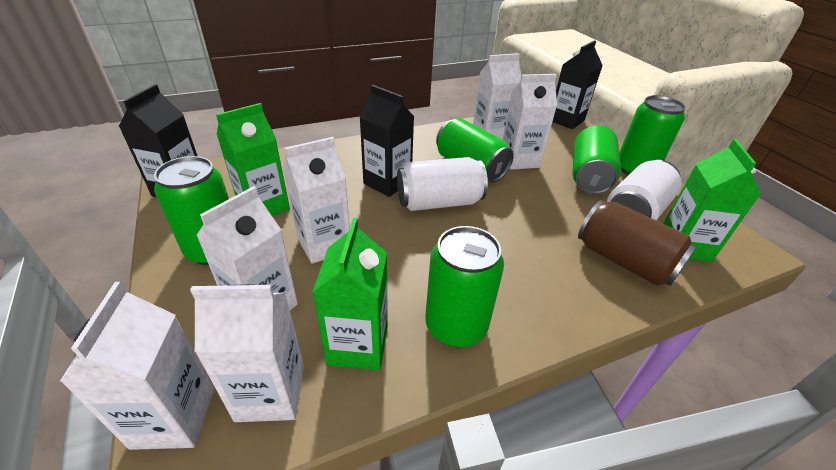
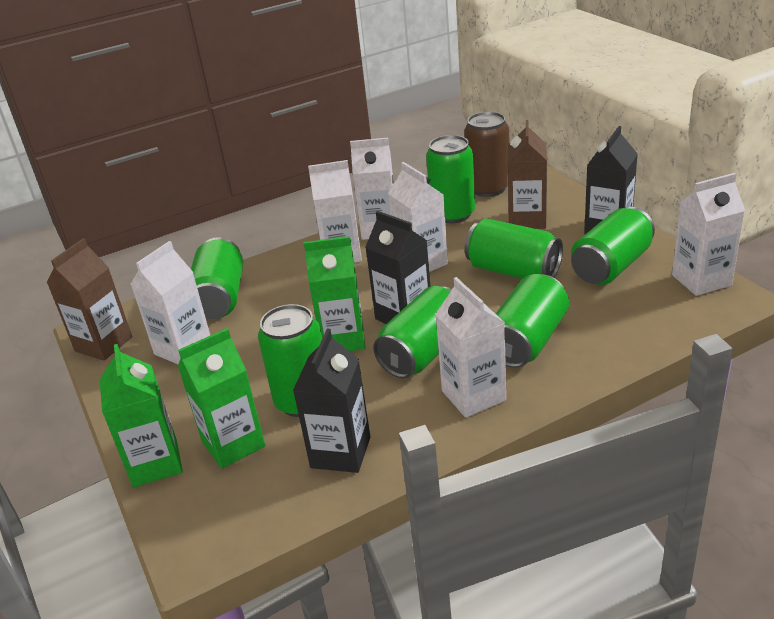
brown carton: 0 -> 2
green can: 5 -> 7
white can: 2 -> 0

